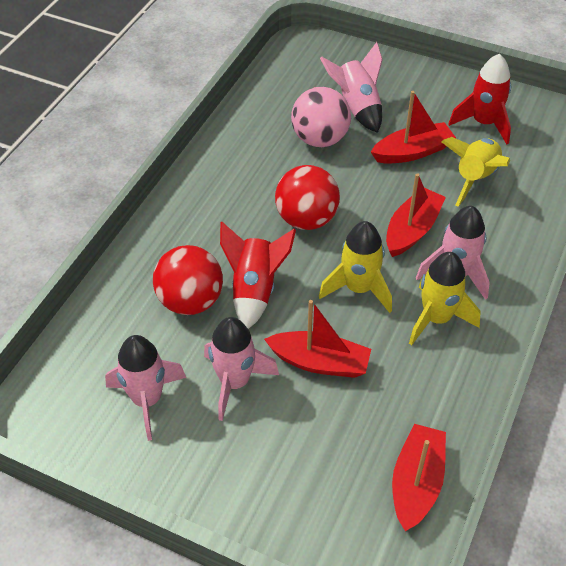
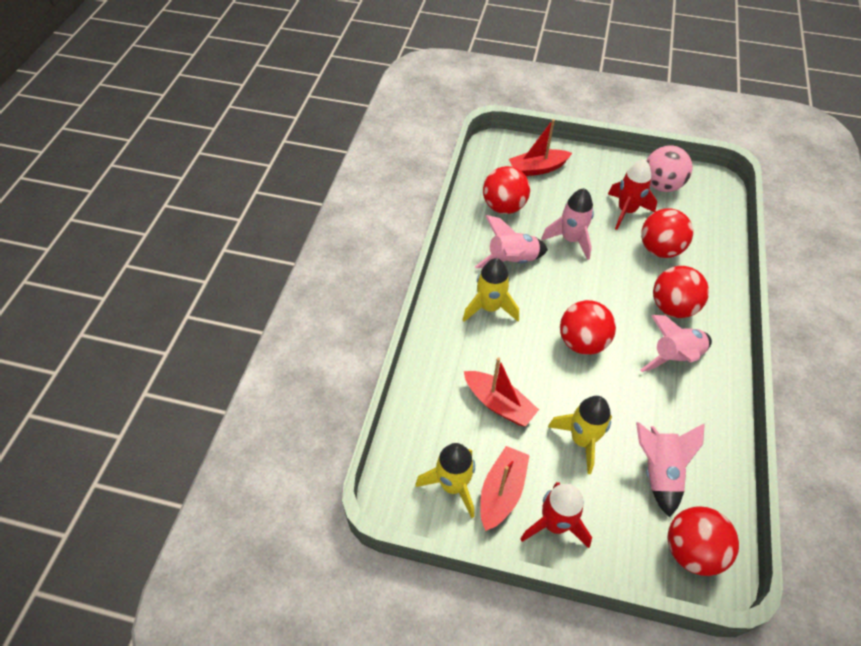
red ball: 2 -> 5
red boat: 4 -> 3

